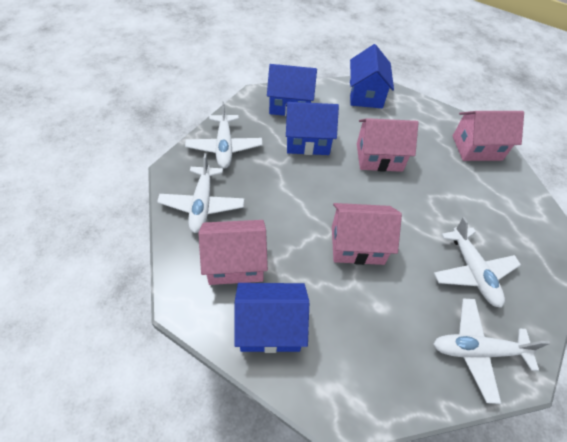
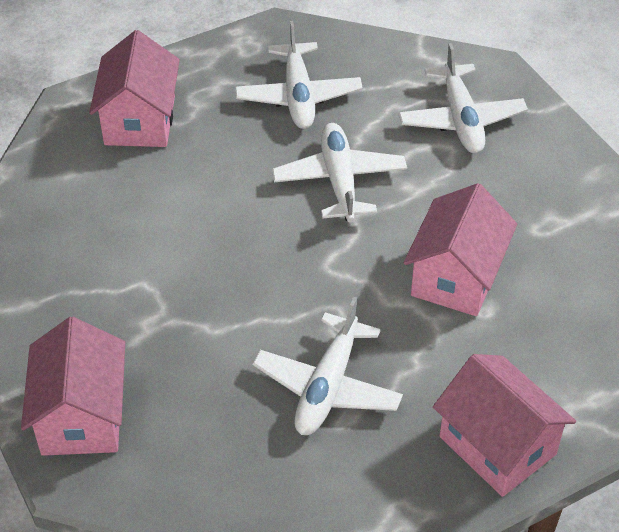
blue house: 4 -> 0

